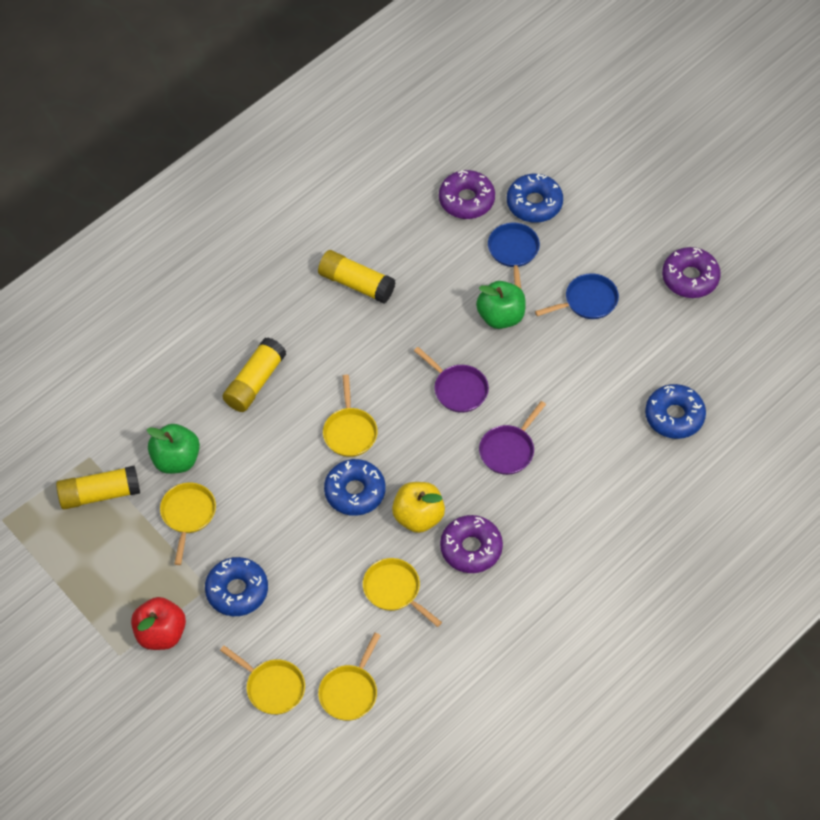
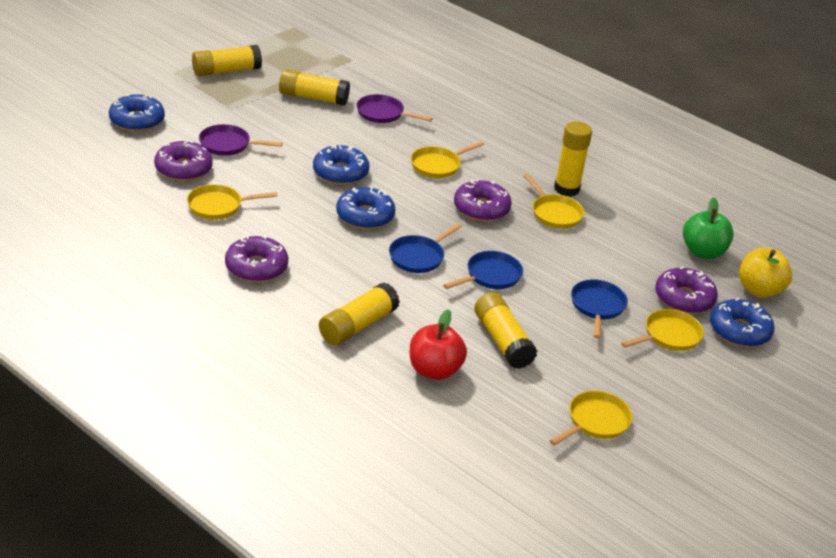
blue pan: 2 -> 3
green apple: 2 -> 1
purple donut: 3 -> 4
yellow glue stick: 3 -> 5

